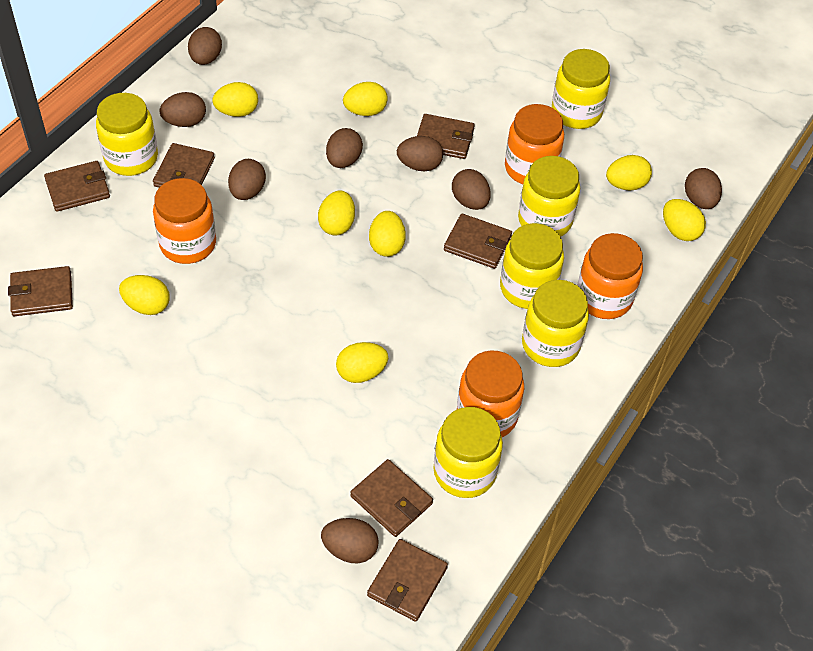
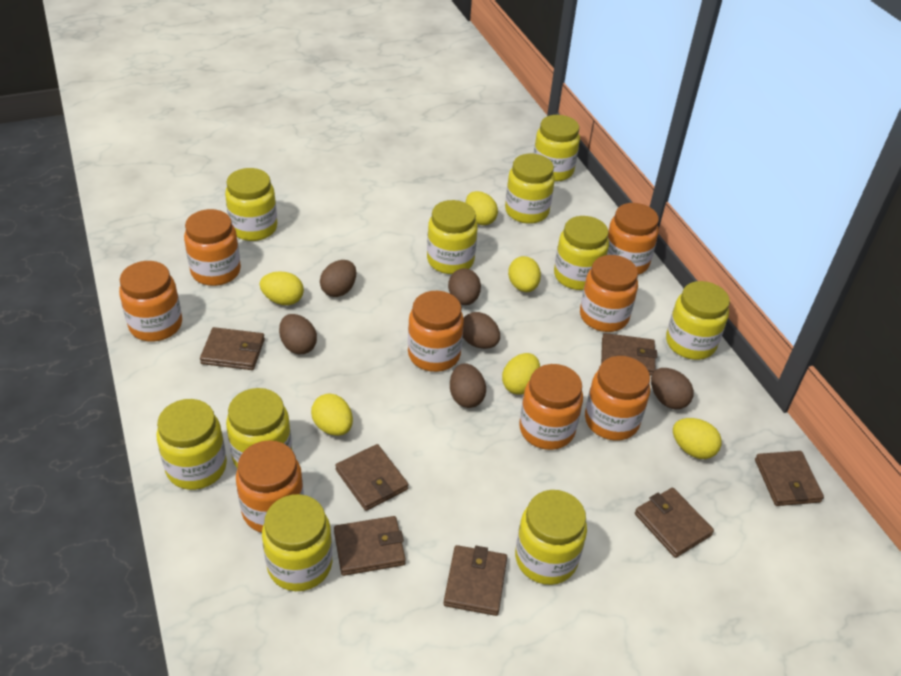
brown egg: 8 -> 6
orange jar: 4 -> 8
yellow egg: 8 -> 6
yellow jar: 6 -> 10

